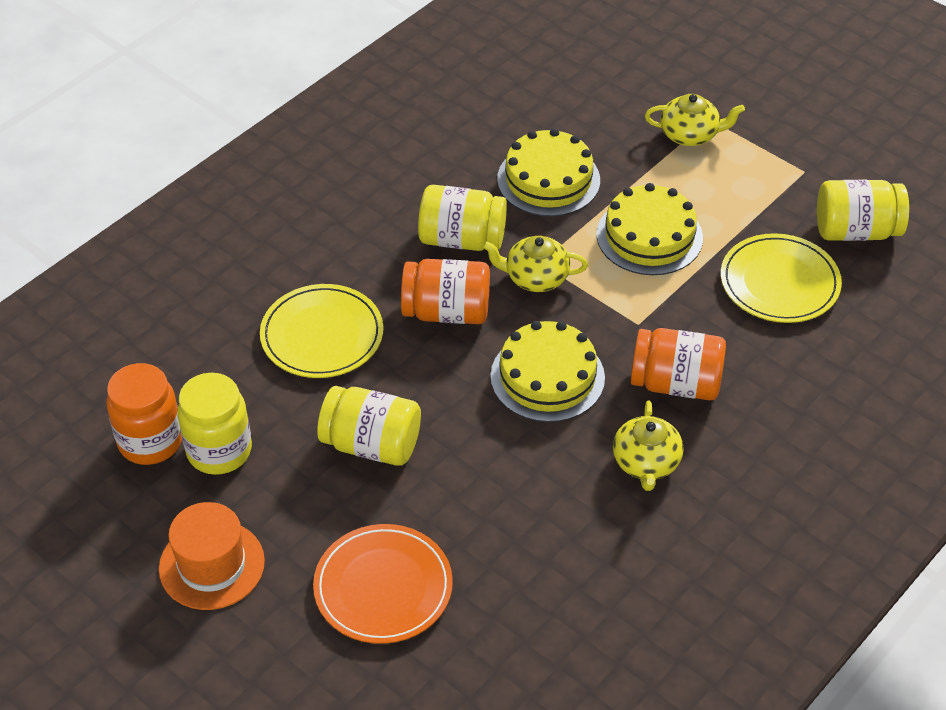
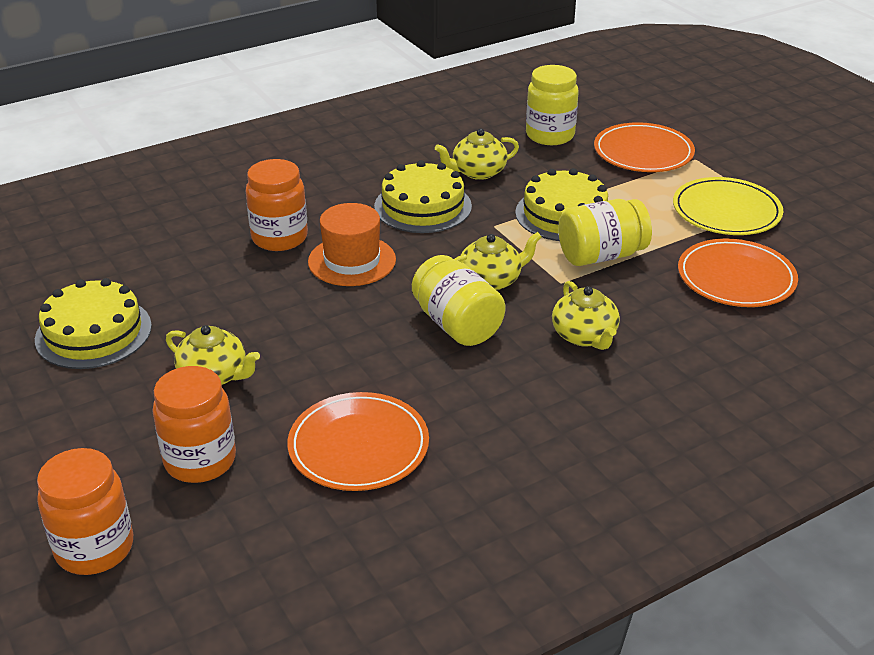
orange plate: 1 -> 3
yellow jar: 4 -> 3
yellow plate: 2 -> 1
yellow teapot: 3 -> 4

